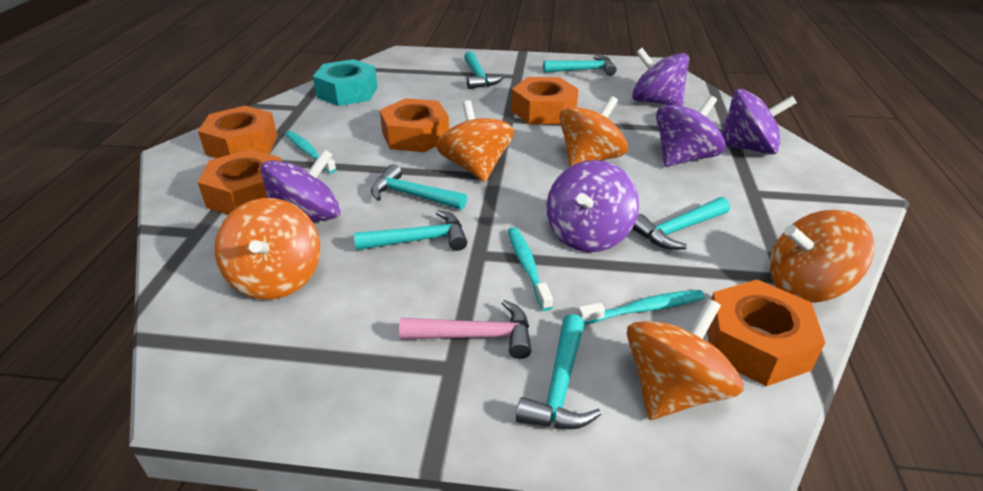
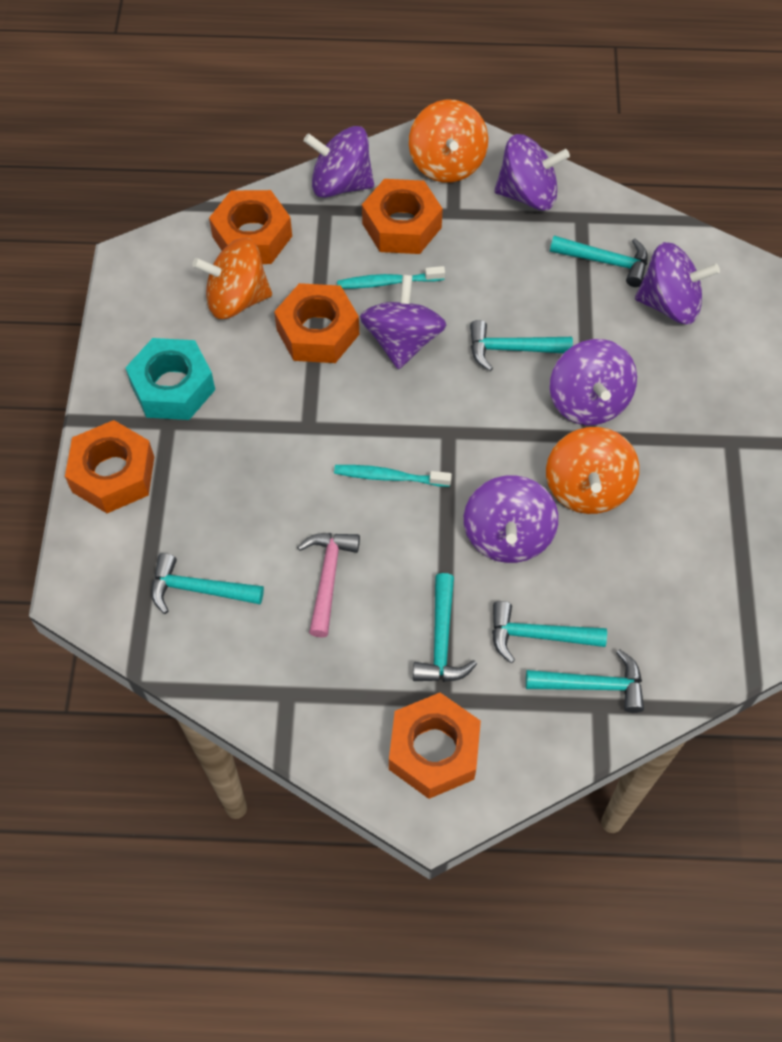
orange spinning top: 5 -> 3
purple spinning top: 5 -> 6
turquoise toothbrush: 3 -> 2

